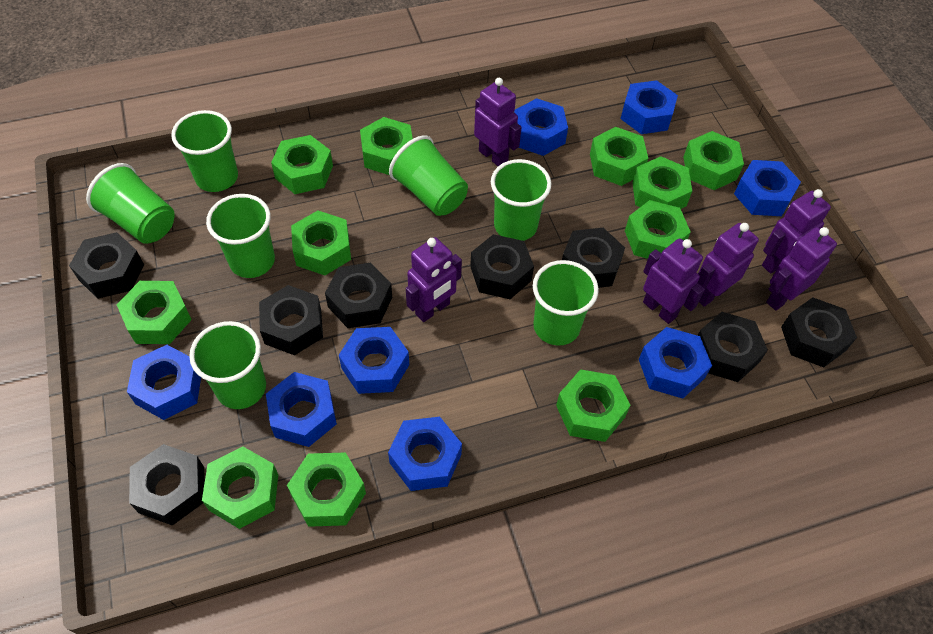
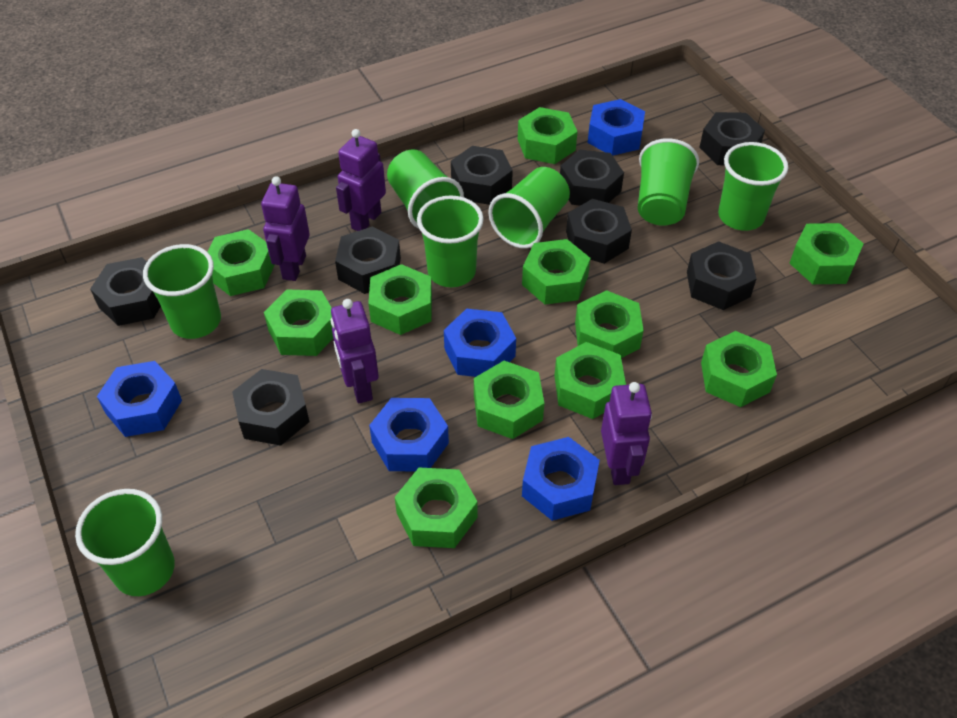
blue nut: 8 -> 5
purple robot: 6 -> 4

